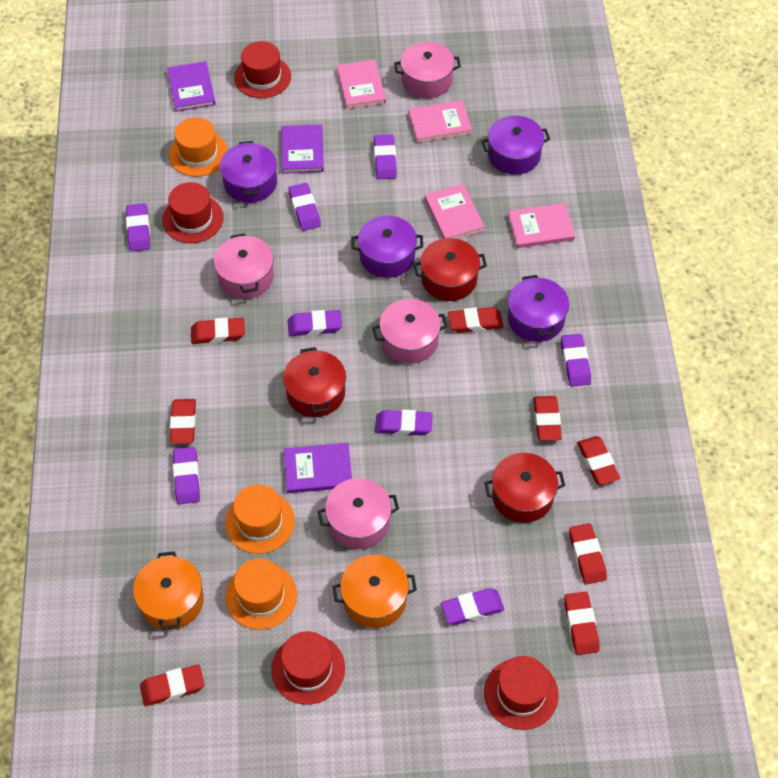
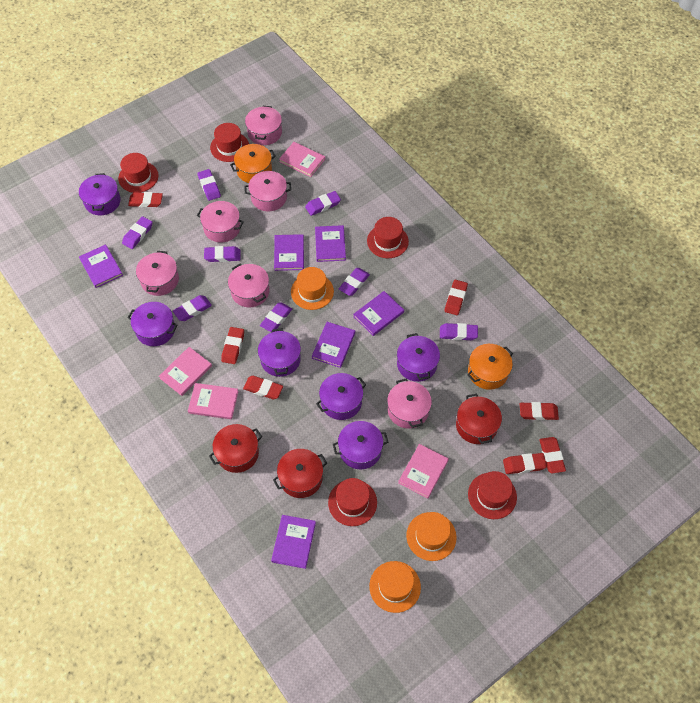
pink pot: 4 -> 6
purple book: 3 -> 6
purple pot: 4 -> 6
red eraser: 8 -> 7
red hat: 4 -> 5

